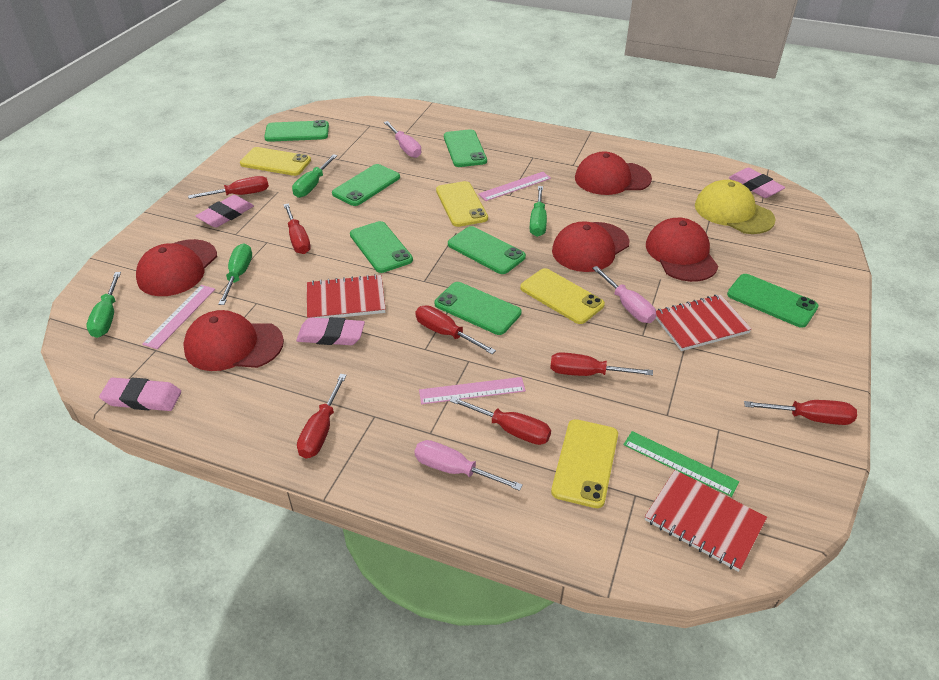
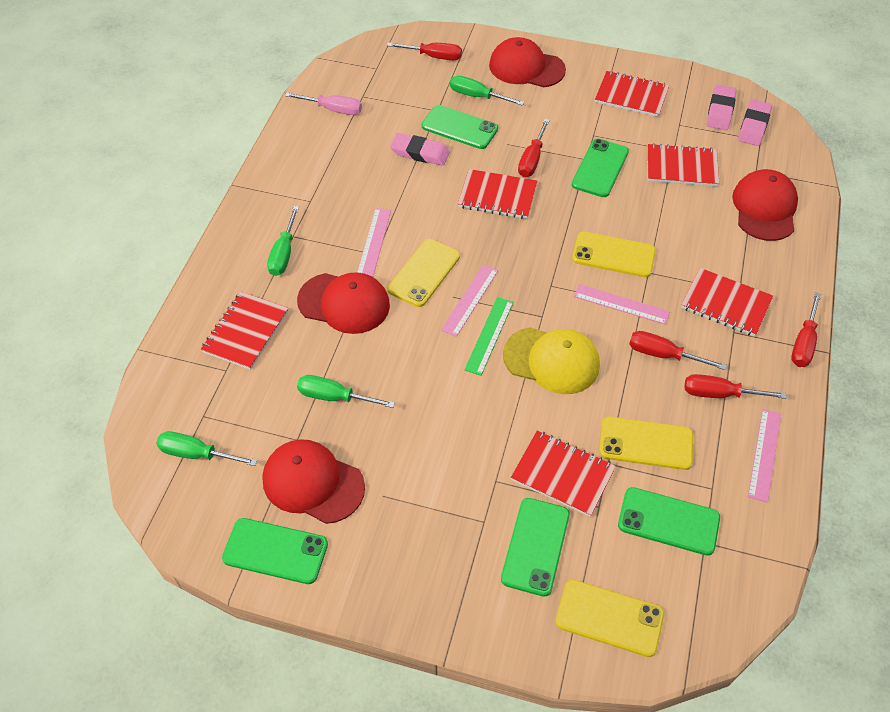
green phone: 7 -> 5
pink eraser: 4 -> 3
pink ruler: 3 -> 4
pink screwdriver: 3 -> 1
red cap: 5 -> 4
red notebook: 3 -> 6
red screwdriver: 7 -> 5

